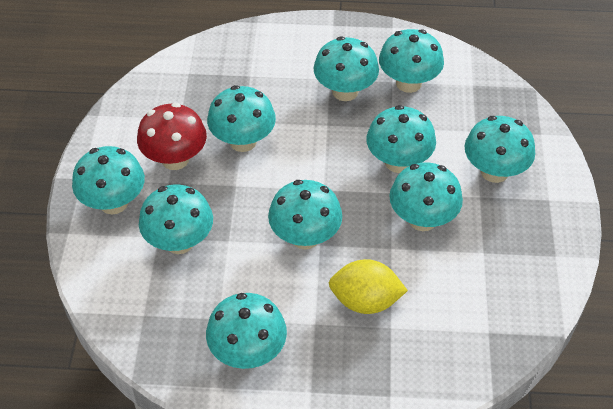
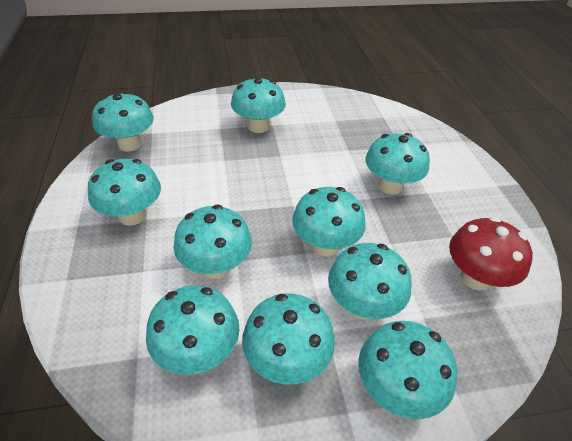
yellow lemon: 1 -> 0

